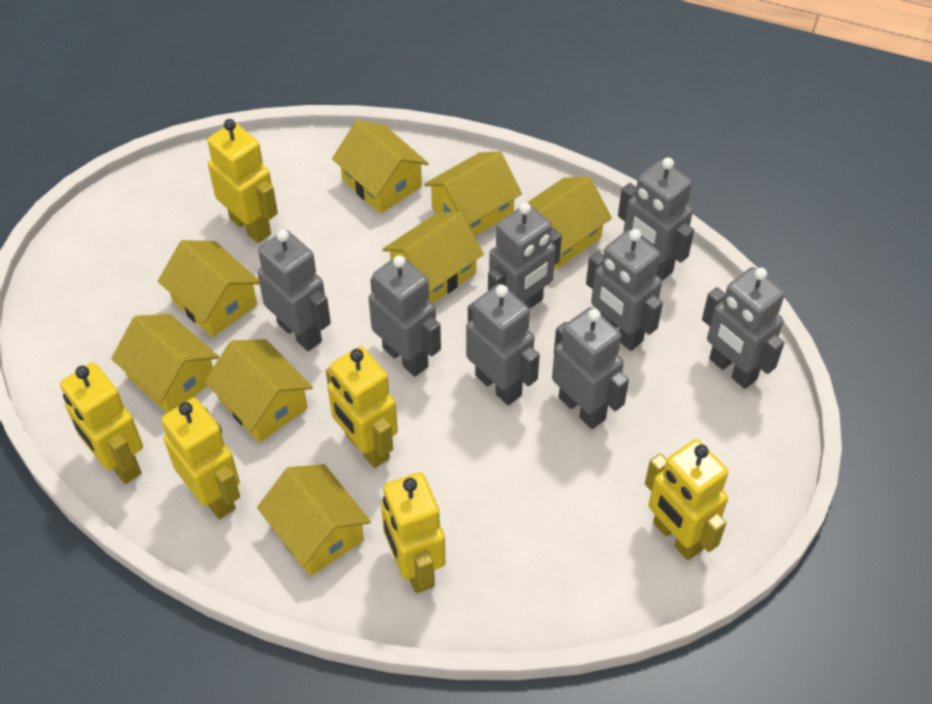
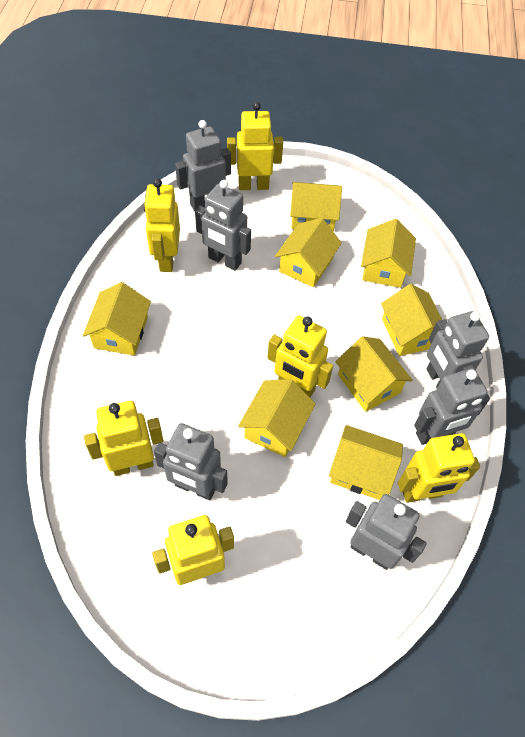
grey robot: 8 -> 6

